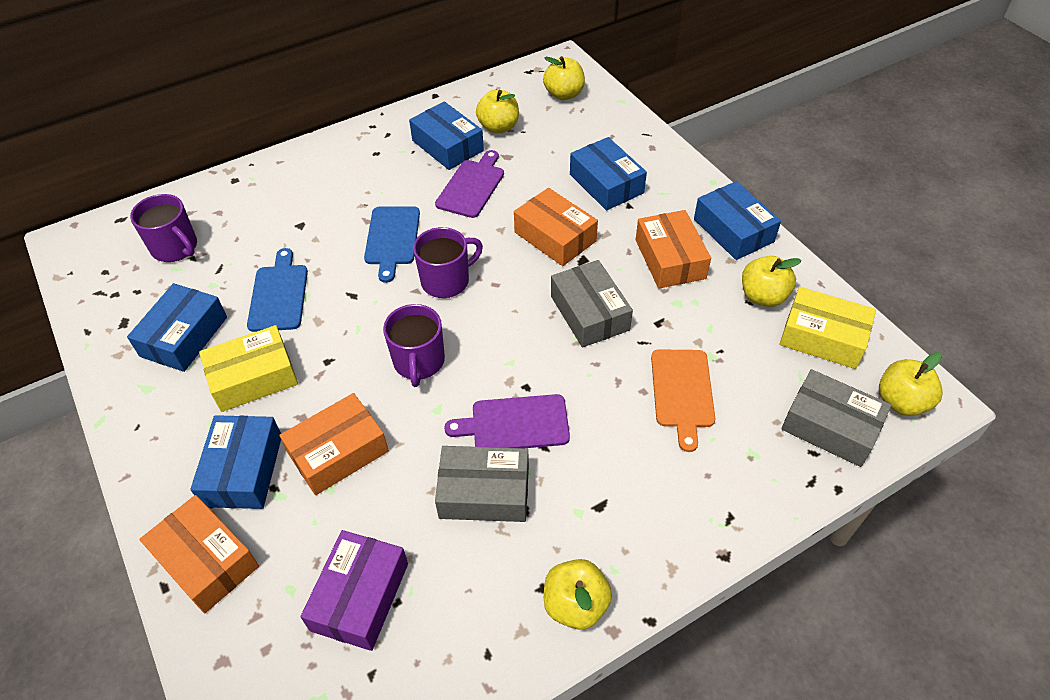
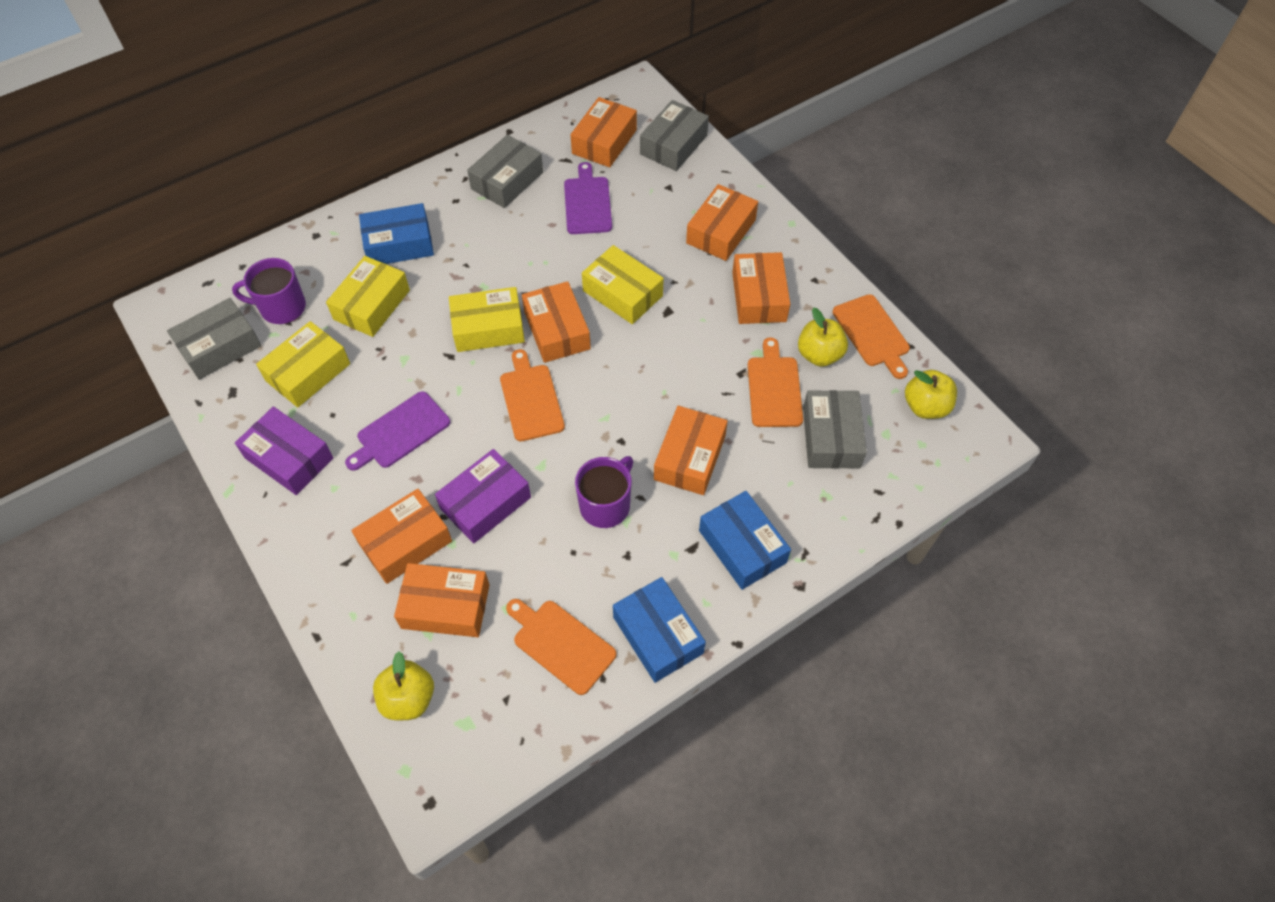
blue box: 5 -> 3
blue cutting board: 2 -> 0
grey box: 3 -> 4
orange box: 4 -> 7
orange cutting board: 1 -> 4
purple box: 1 -> 2
purple mug: 3 -> 2
yellow apple: 5 -> 3
yellow box: 2 -> 4

